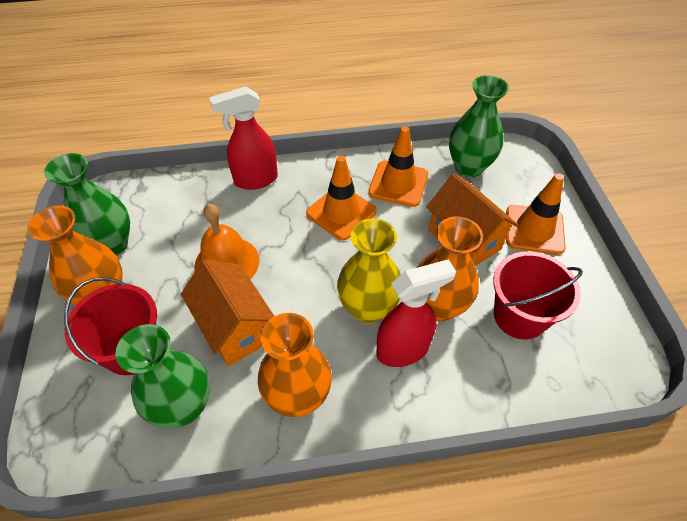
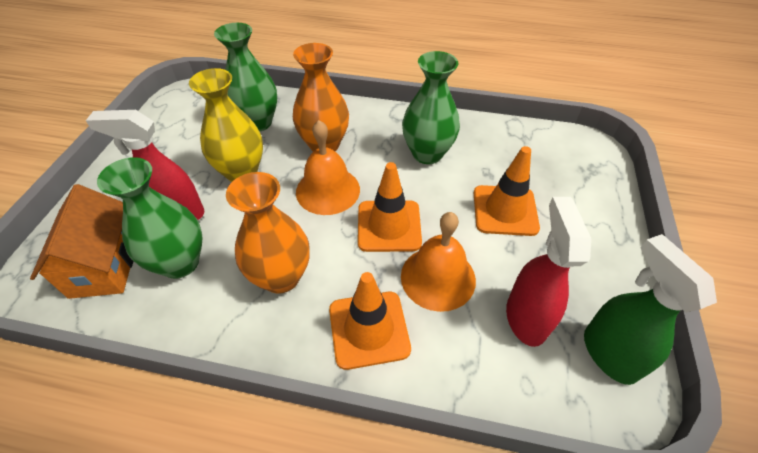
green spray bottle: 0 -> 1
orange bell: 1 -> 2
orange house: 2 -> 1
orange vase: 3 -> 2
red bucket: 2 -> 0

